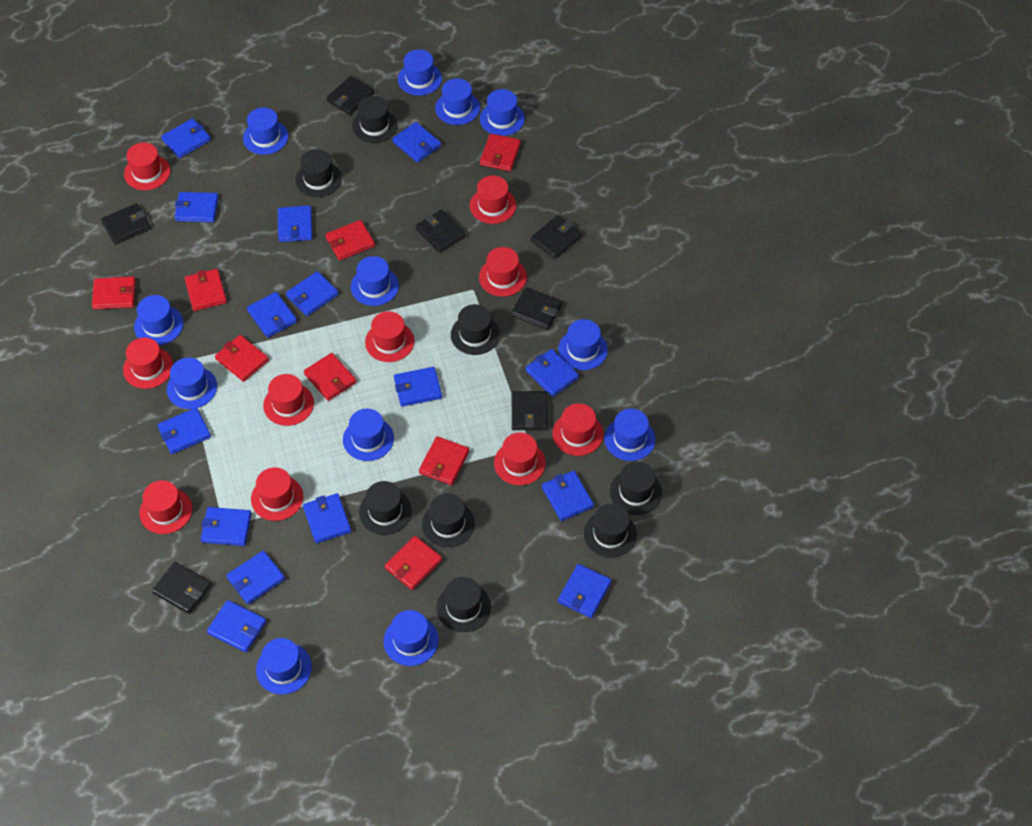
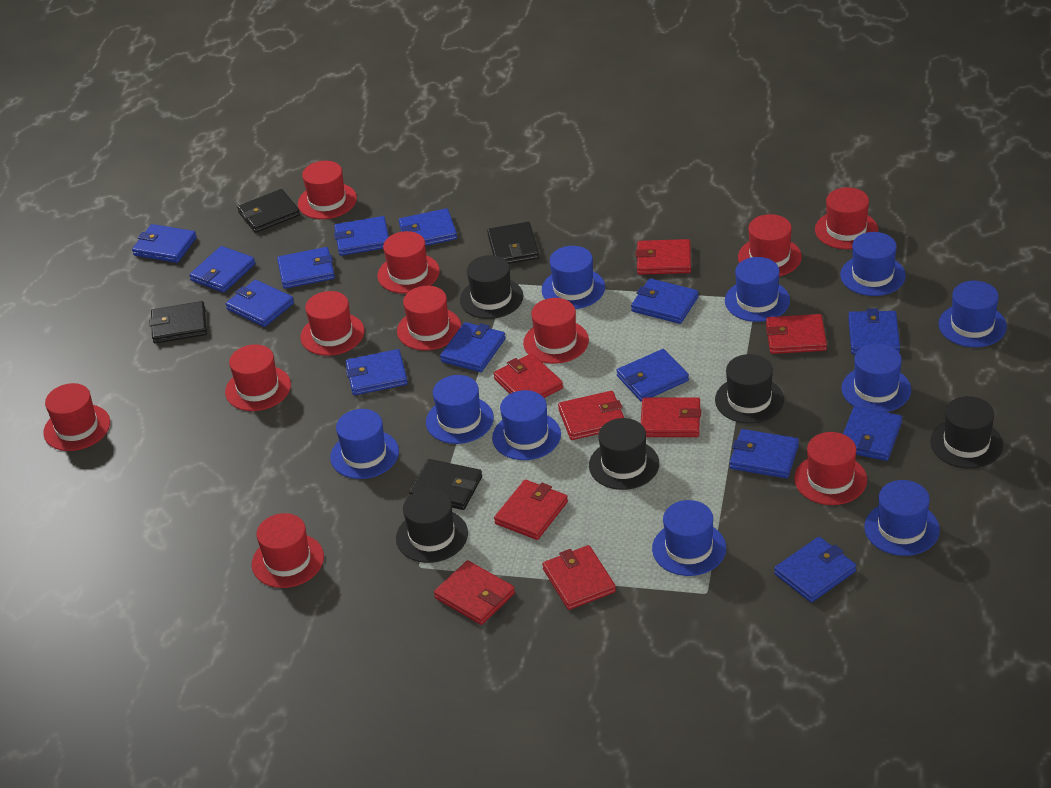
black hat: 8 -> 5
black wallet: 7 -> 4
blue hat: 12 -> 10
blue wallet: 15 -> 14
red hat: 10 -> 11

